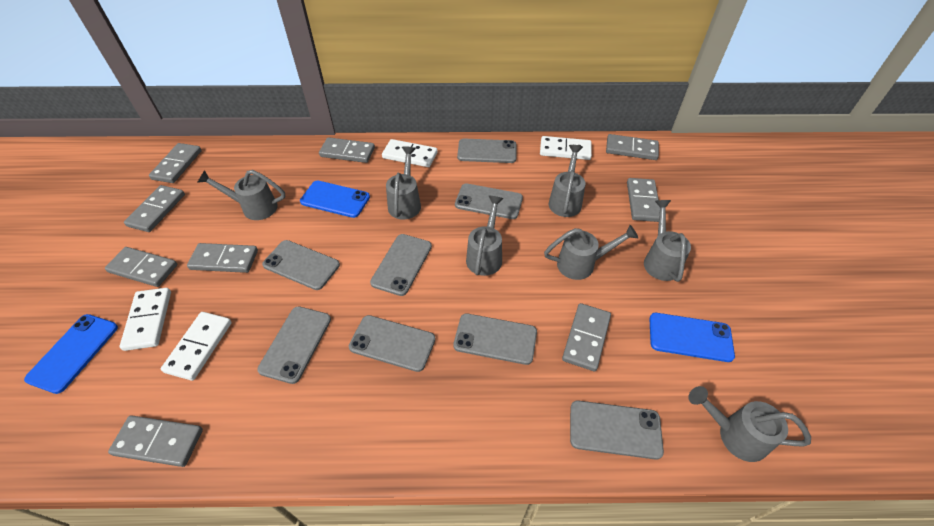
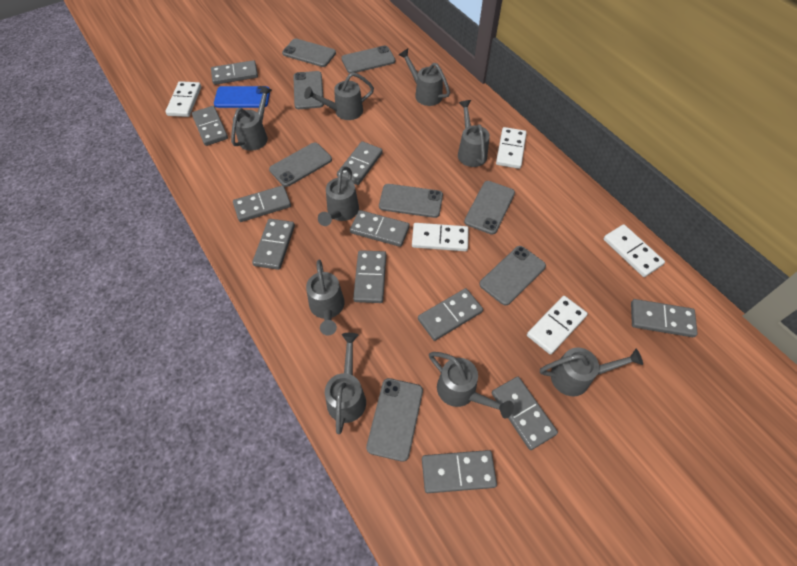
blue phone: 3 -> 1
grey domino: 9 -> 11
grey watering can: 7 -> 9
white domino: 4 -> 5

